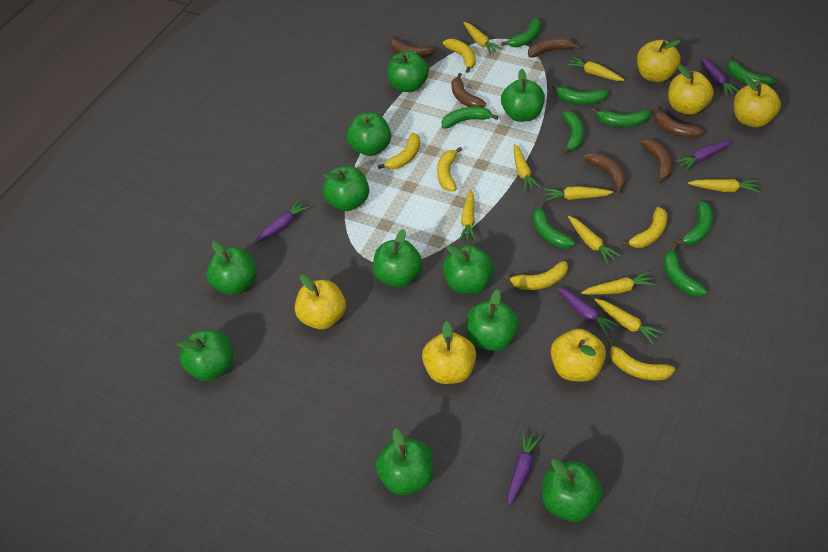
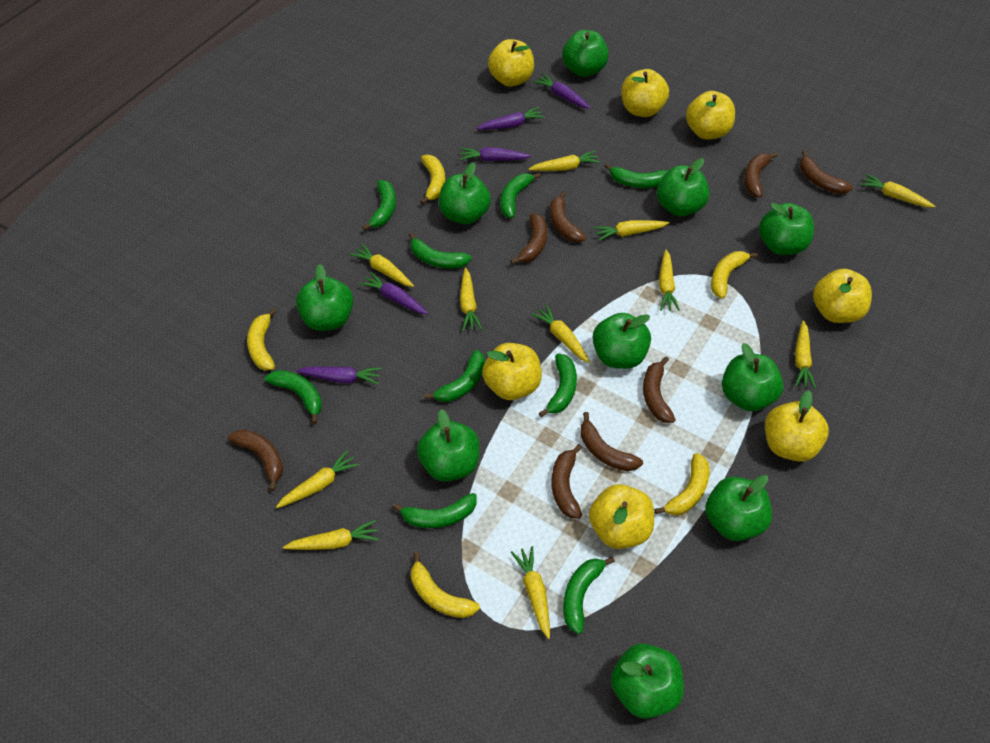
brown banana: 6 -> 8
green apple: 11 -> 10
yellow apple: 6 -> 7
yellow banana: 6 -> 5
yellow carrot: 9 -> 11

